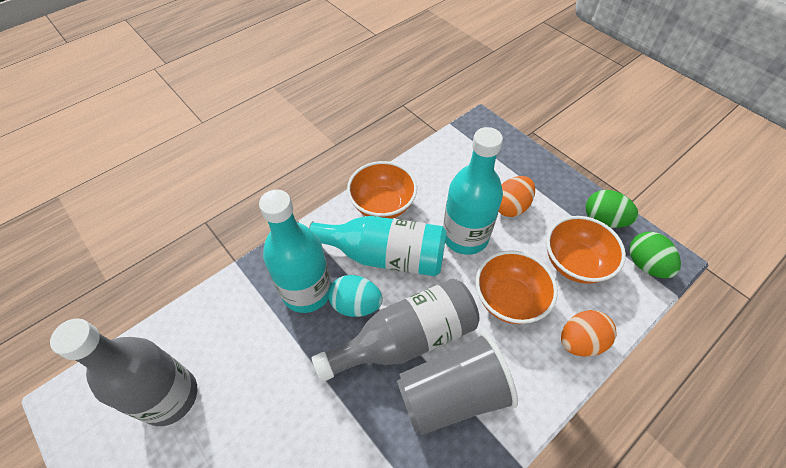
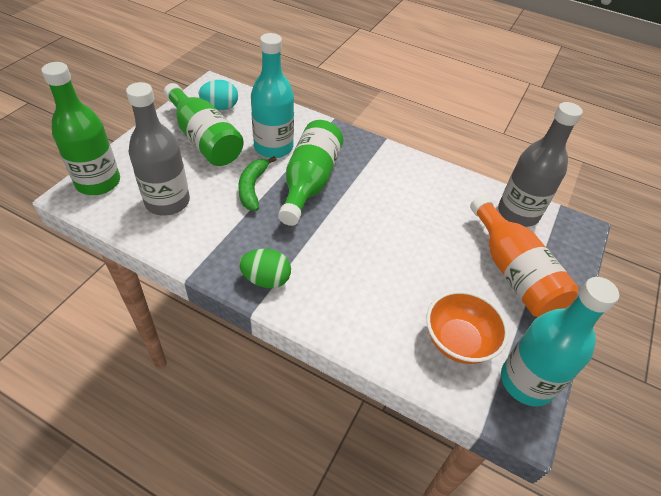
green banana: 0 -> 1
green bottle: 0 -> 3
green egg: 2 -> 1
grey cup: 1 -> 0
orange bottle: 0 -> 1
orange bowl: 3 -> 1
orange egg: 2 -> 0
turquoise bottle: 3 -> 2

